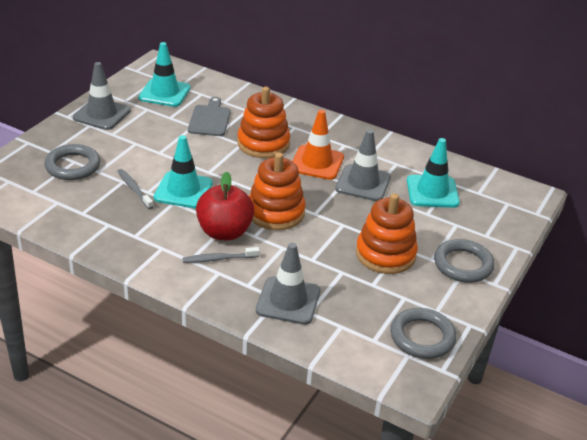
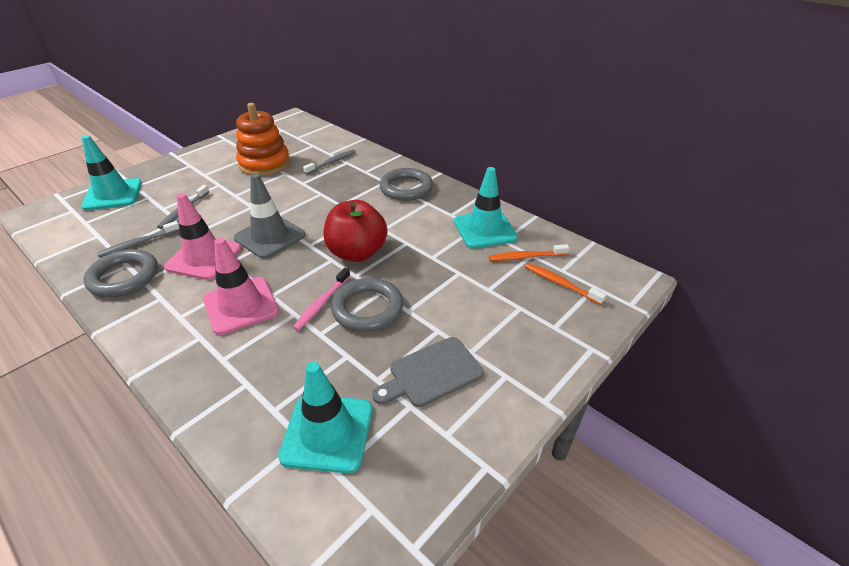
grey toothbrush: 2 -> 3
grey traffic cone: 3 -> 1
orange stacking toy: 3 -> 1
orange toothbrush: 0 -> 2
orange traffic cone: 1 -> 0
pink toothbrush: 0 -> 1
pink traffic cone: 0 -> 2

